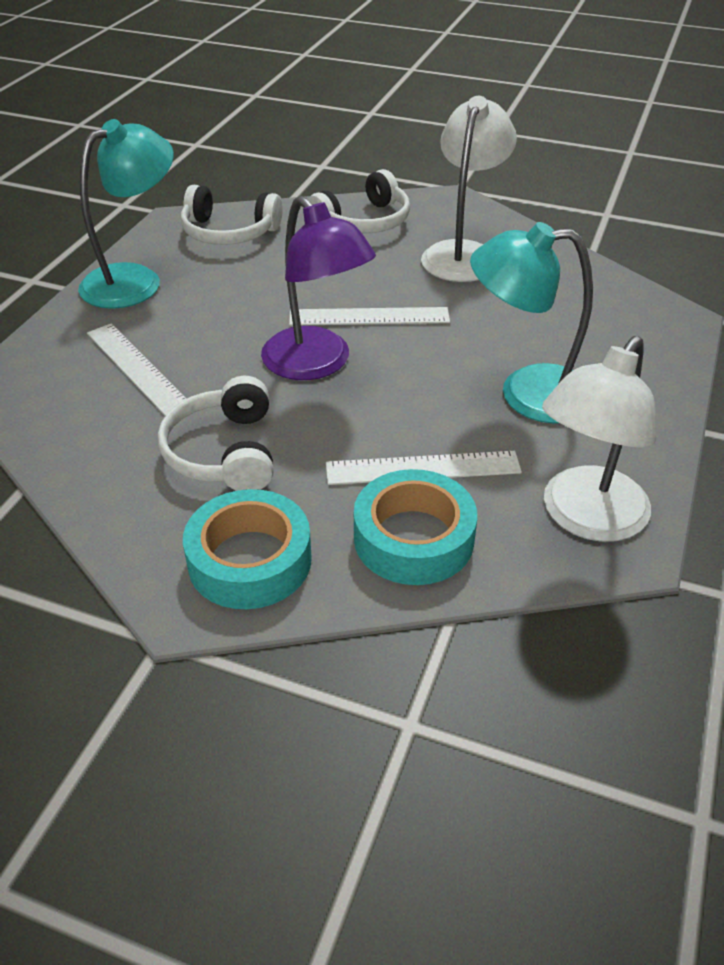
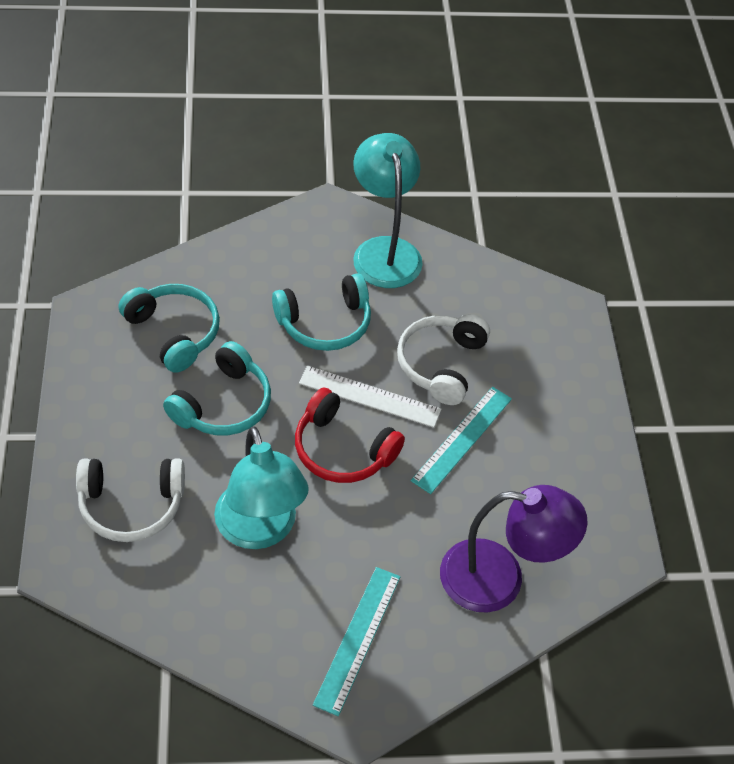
red headphones: 0 -> 1
turquoise headphones: 0 -> 3
turquoise ruler: 0 -> 2
turquoise tape: 2 -> 0
white headphones: 3 -> 2
white lamp: 2 -> 0
white ruler: 3 -> 1

